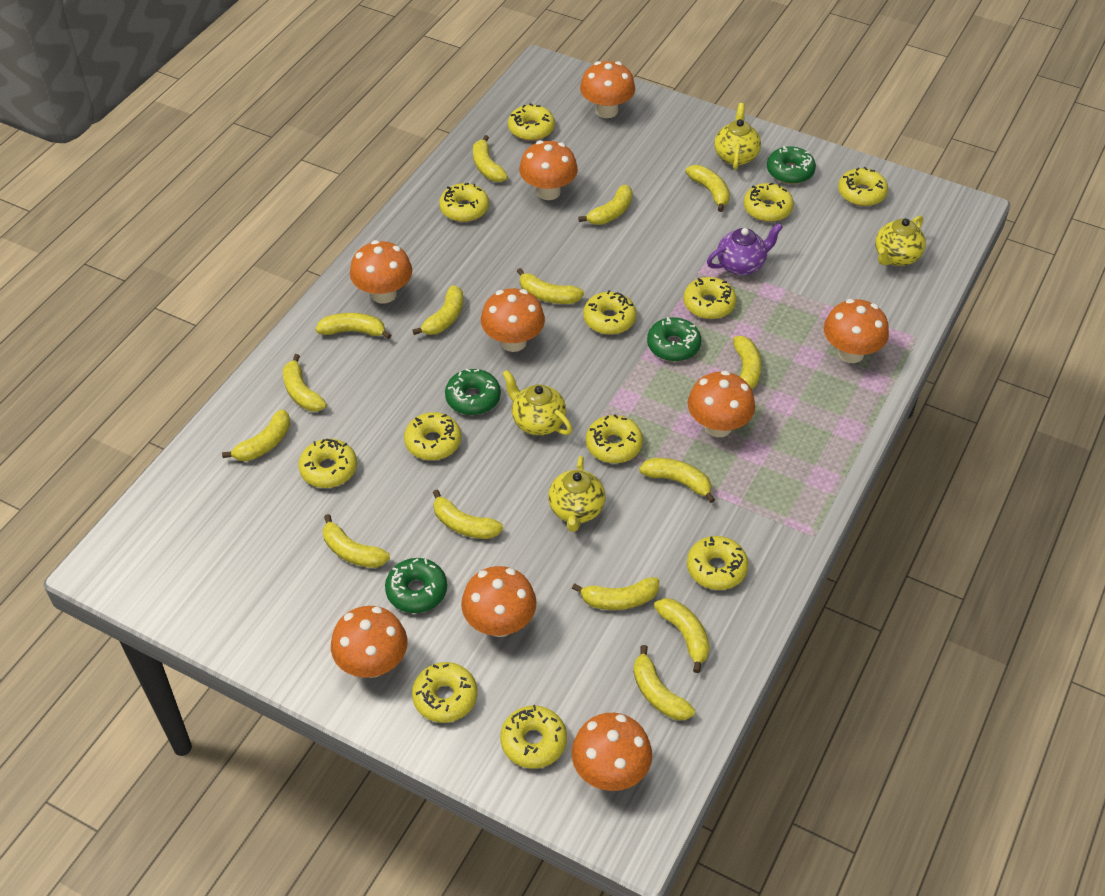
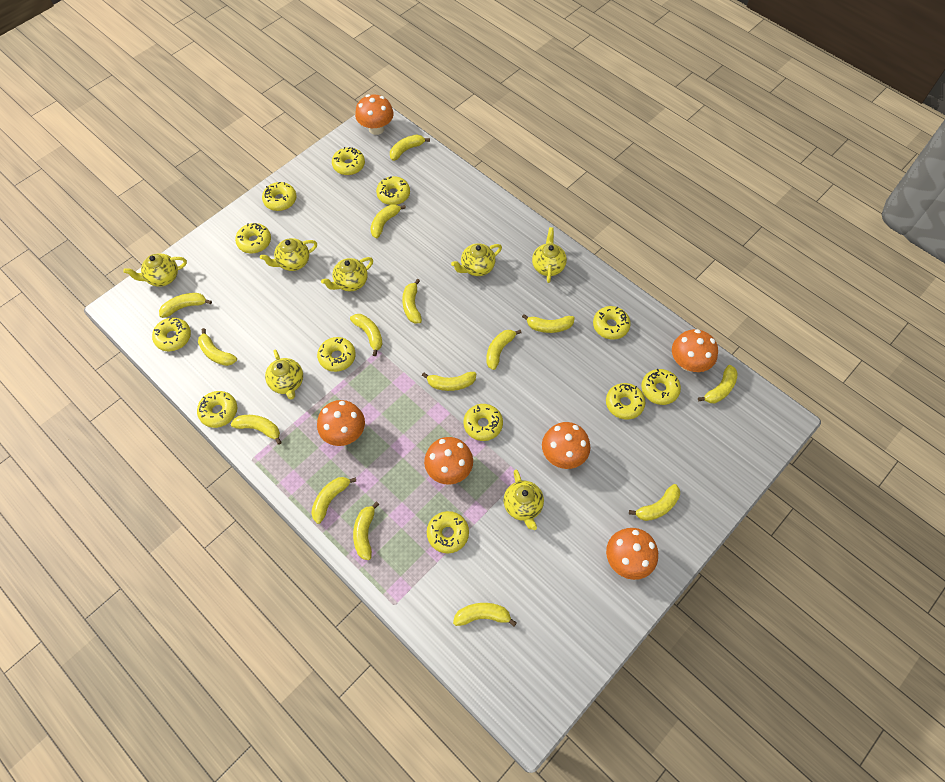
green donut: 4 -> 0
orange mushroom: 9 -> 6
purple teapot: 1 -> 0
yellow teapot: 4 -> 7

